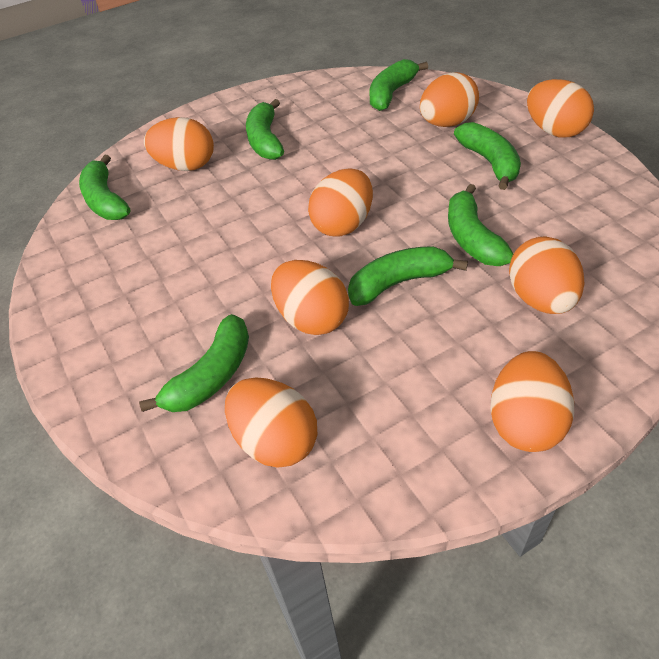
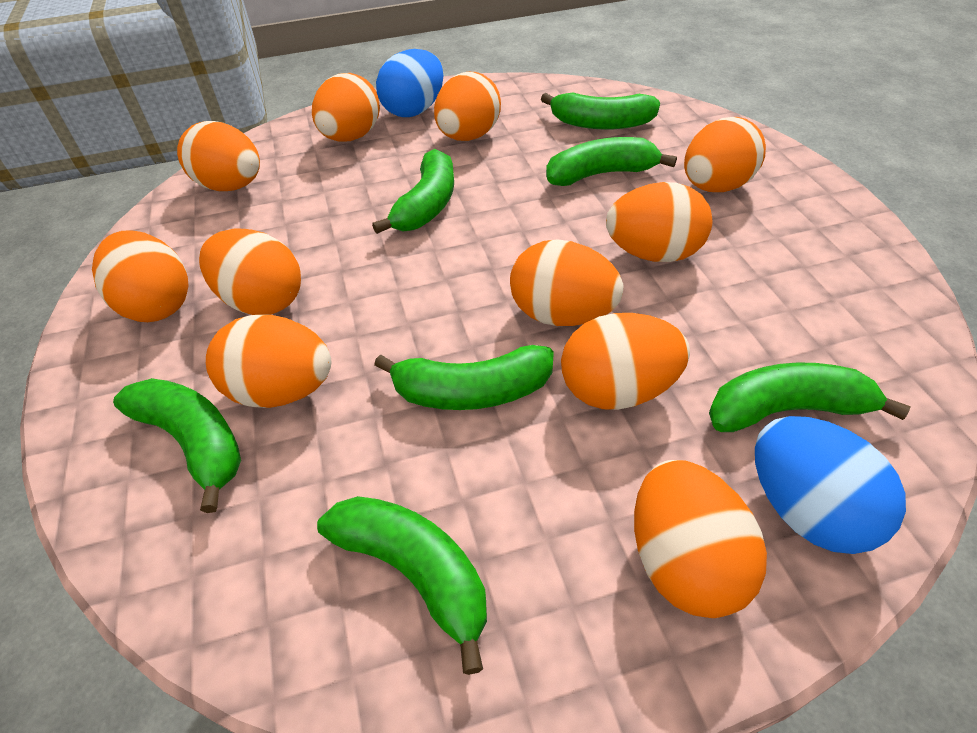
blue egg: 0 -> 2
orange egg: 8 -> 11

